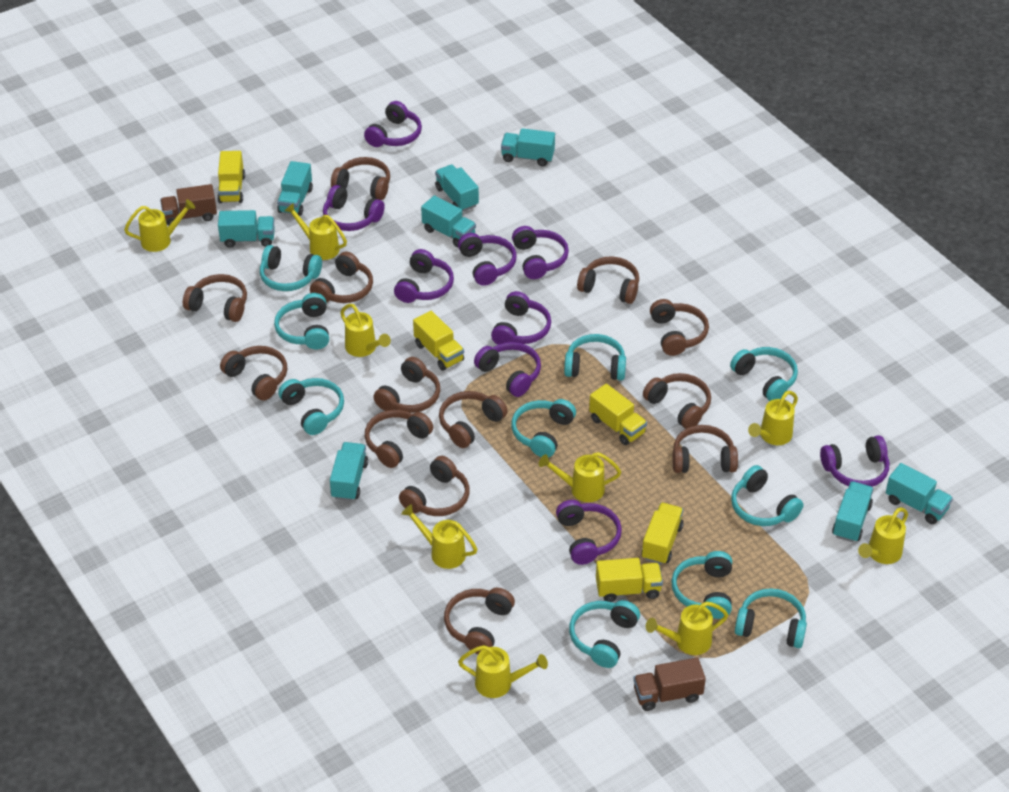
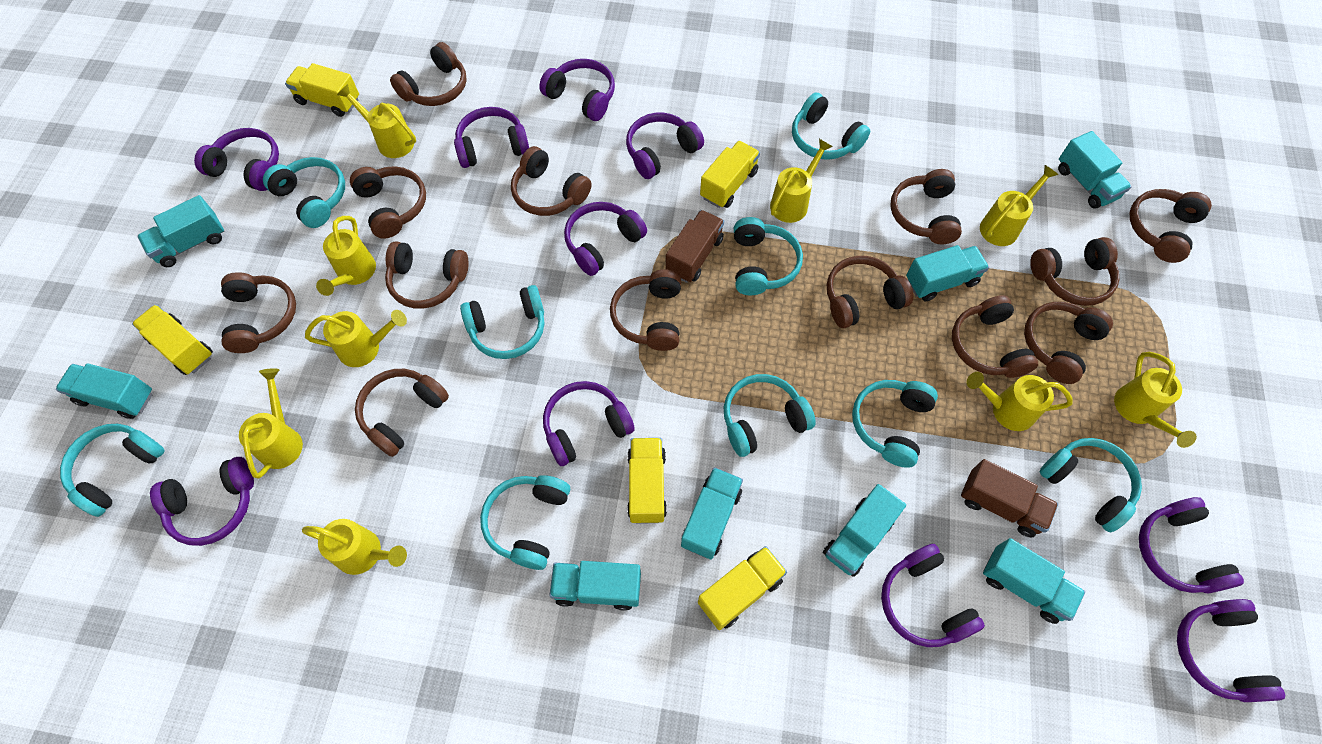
purple headphones: 9 -> 10
turquoise headphones: 10 -> 9

